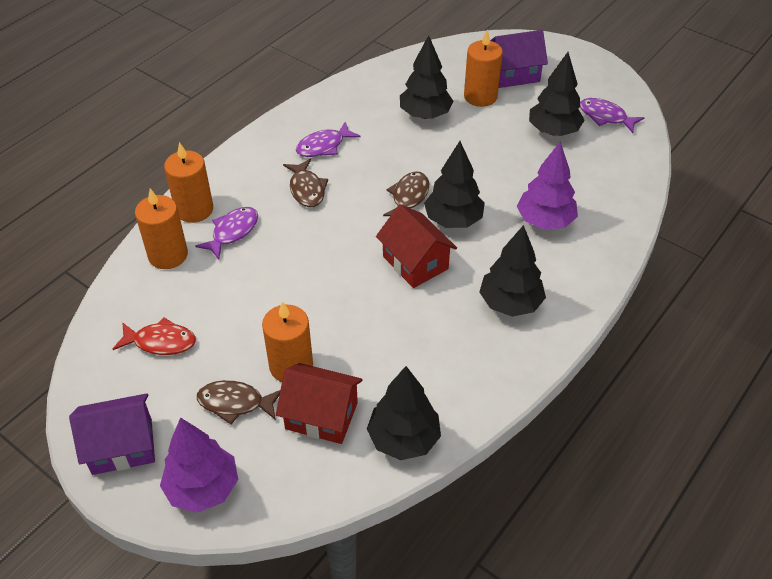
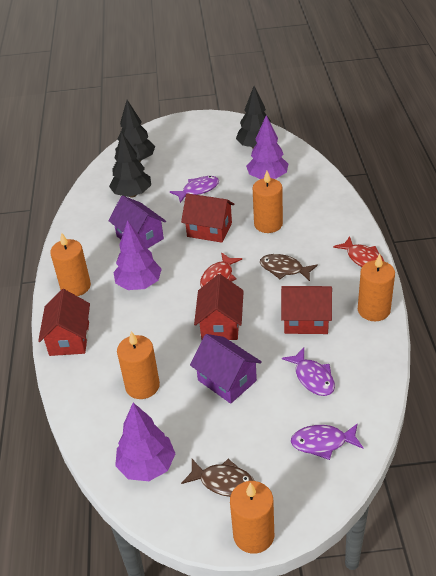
black tree: 5 -> 3
brown fish: 3 -> 2
orange candle: 4 -> 5
purple tree: 2 -> 3
red fish: 1 -> 2
red house: 2 -> 4

